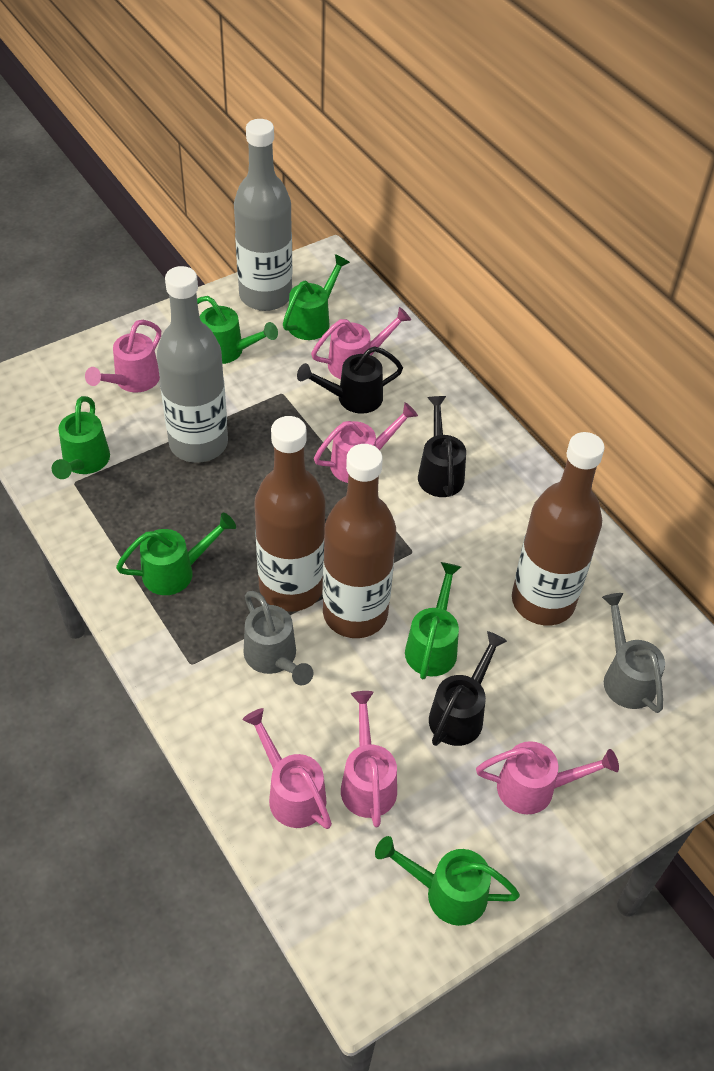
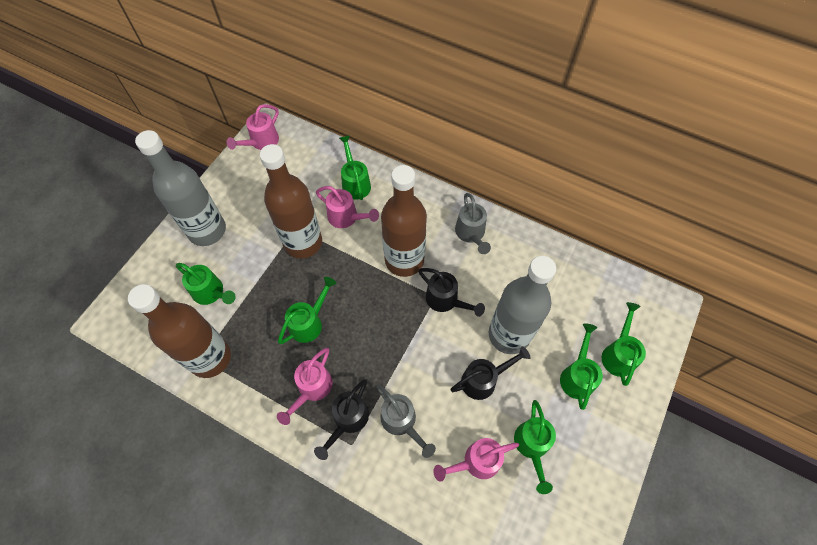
pink watering can: 6 -> 4

